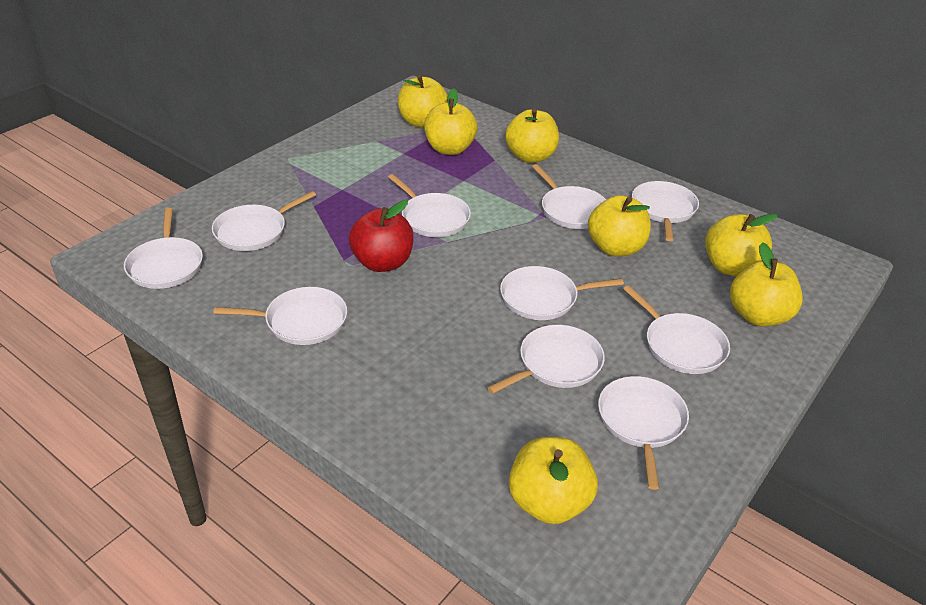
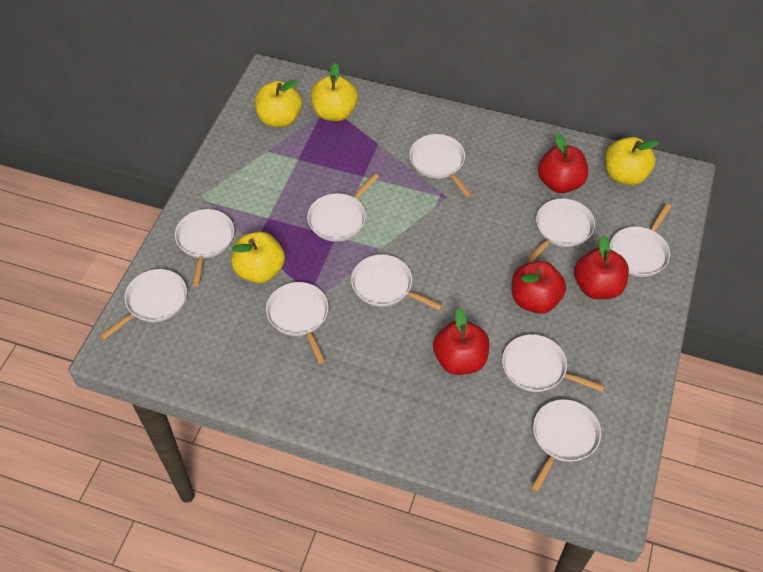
red apple: 1 -> 4
yellow apple: 7 -> 4

